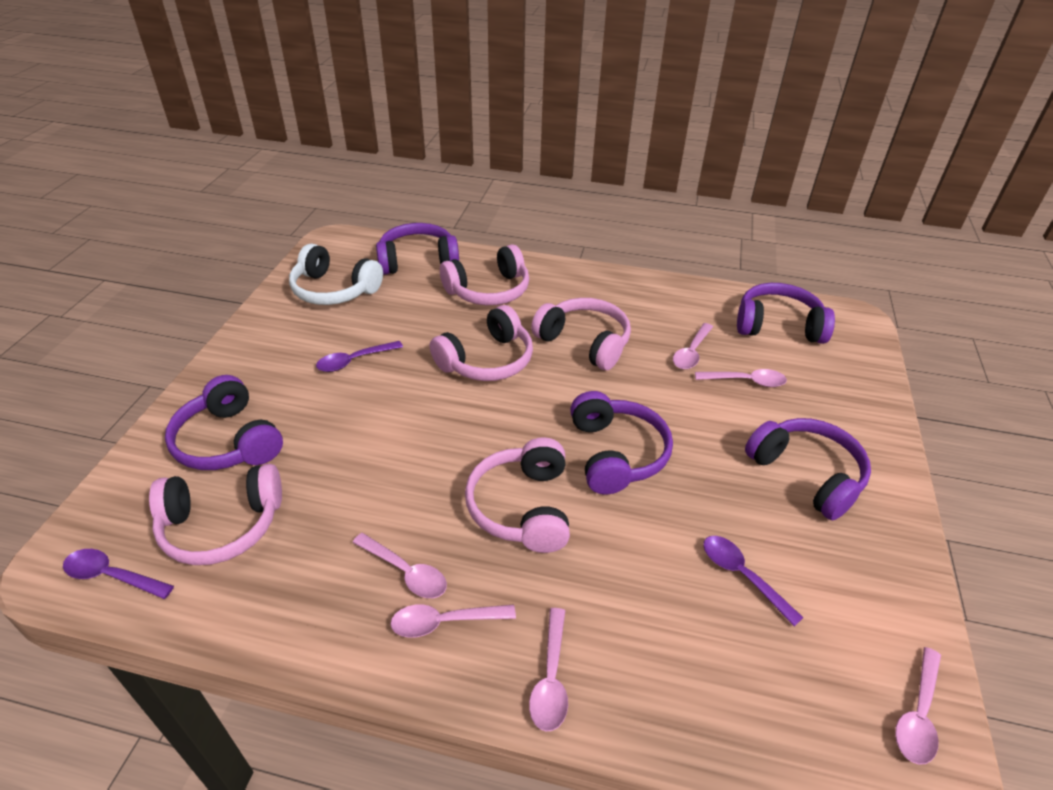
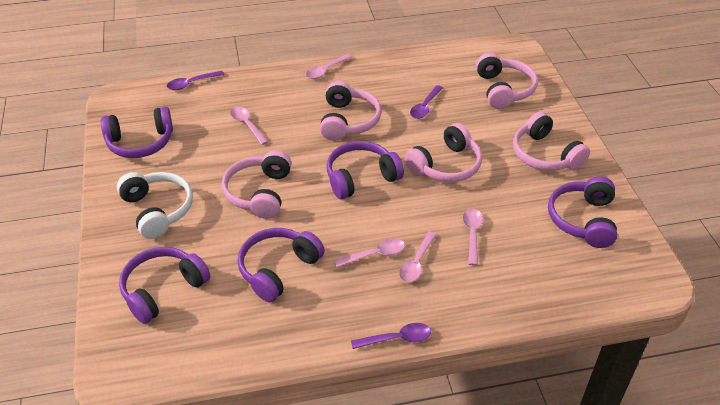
pink spoon: 6 -> 5

